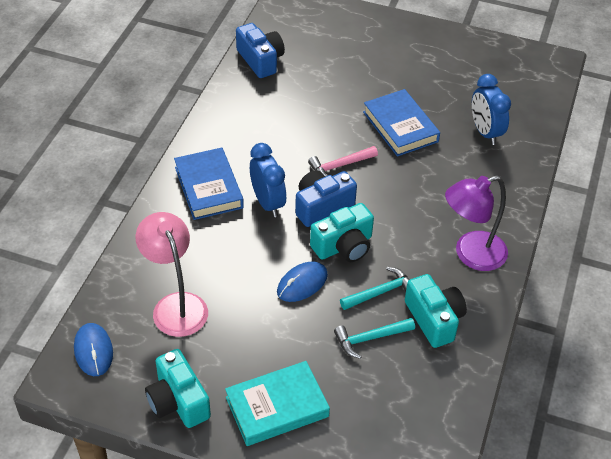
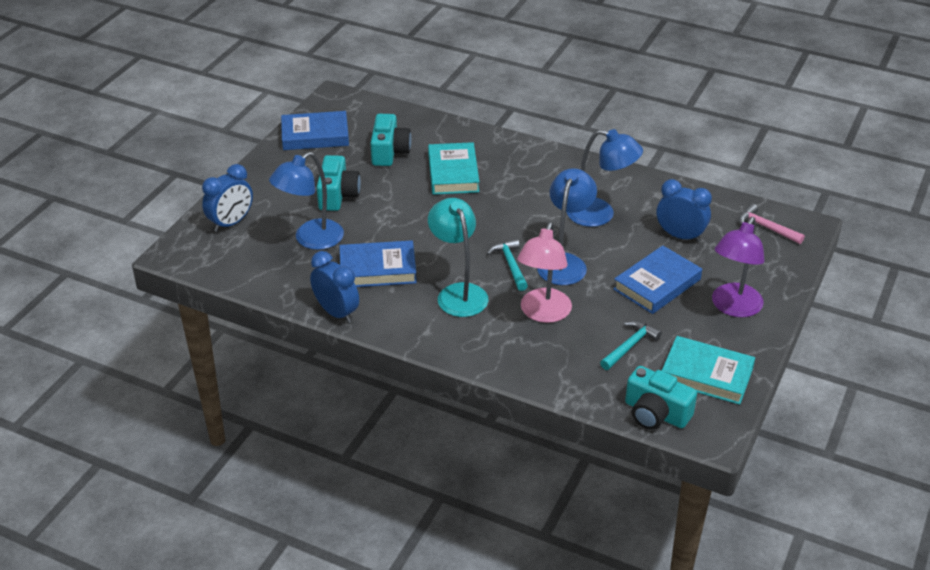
blue book: 2 -> 3
blue camera: 2 -> 0
blue clock: 2 -> 3
blue lamp: 0 -> 3
blue mouse: 2 -> 0
turquoise book: 1 -> 2
turquoise lamp: 0 -> 1

